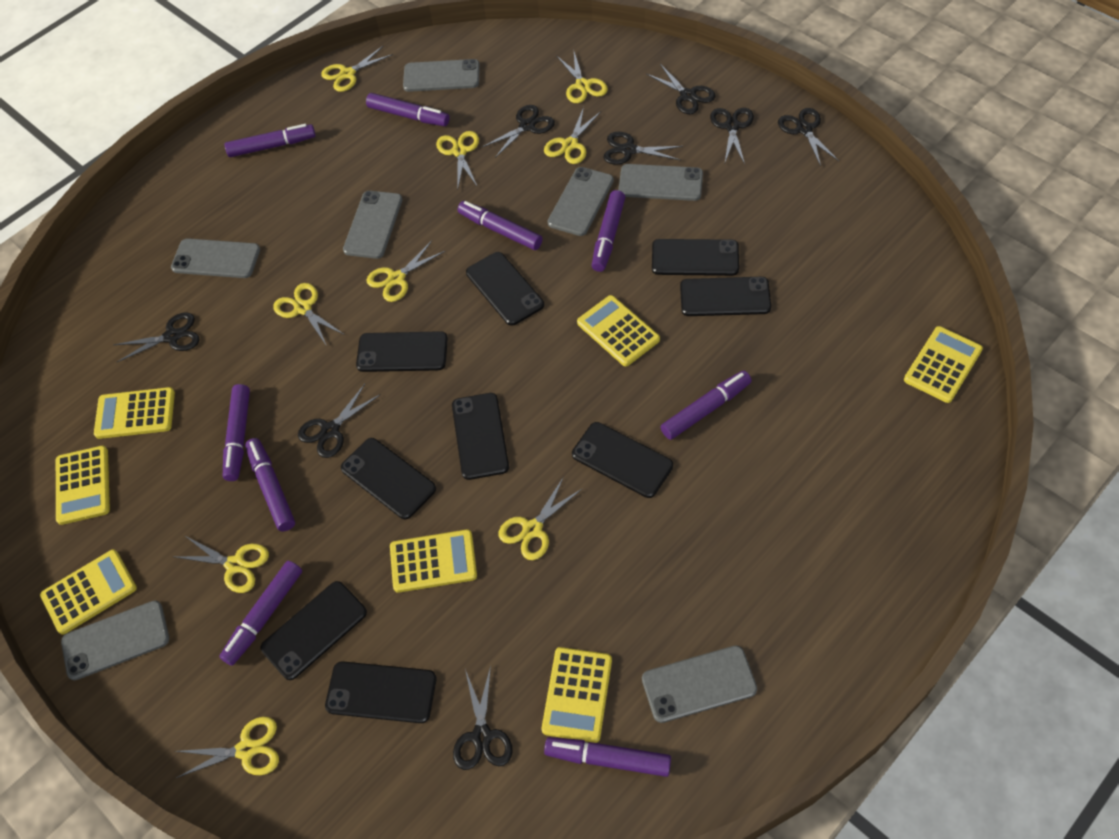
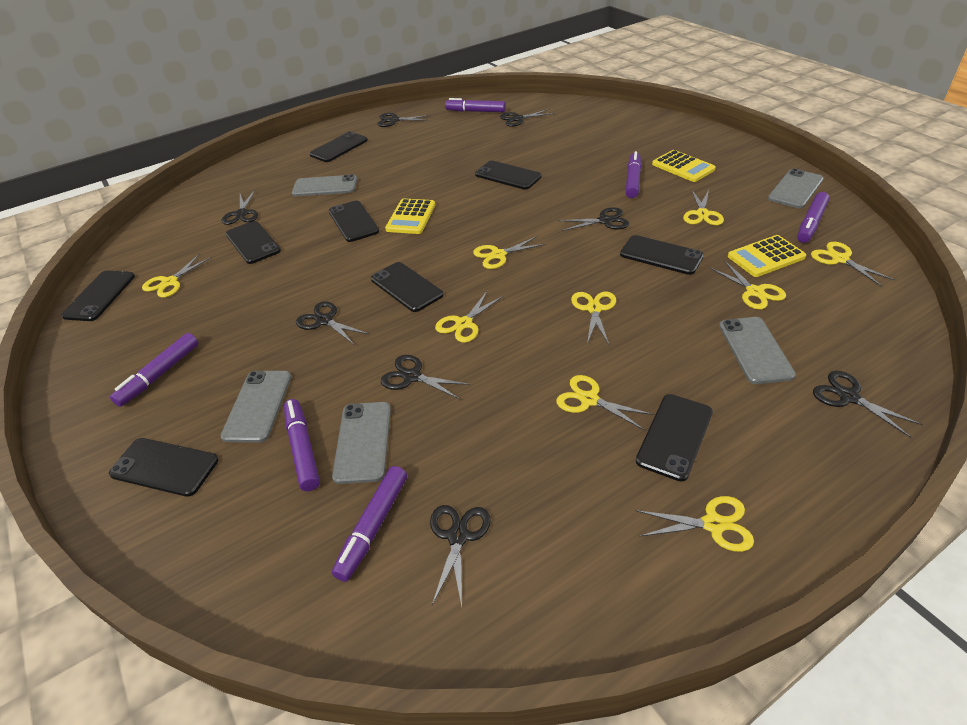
grey phone: 7 -> 5
purple marker: 9 -> 6
yellow calculator: 7 -> 3

